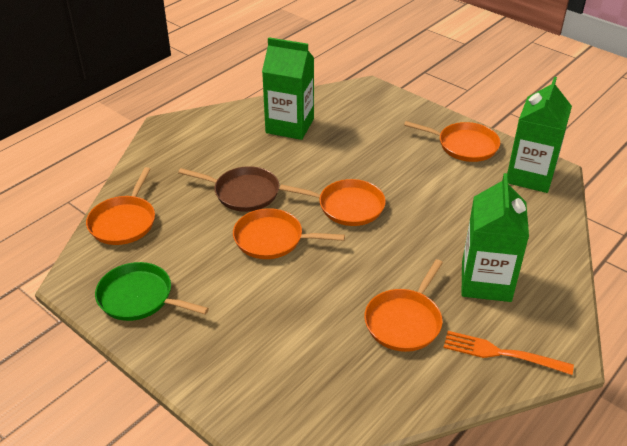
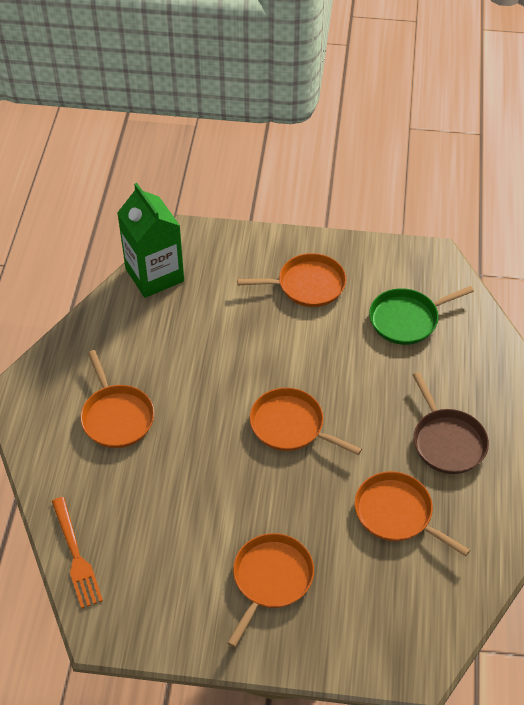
green carton: 3 -> 1

